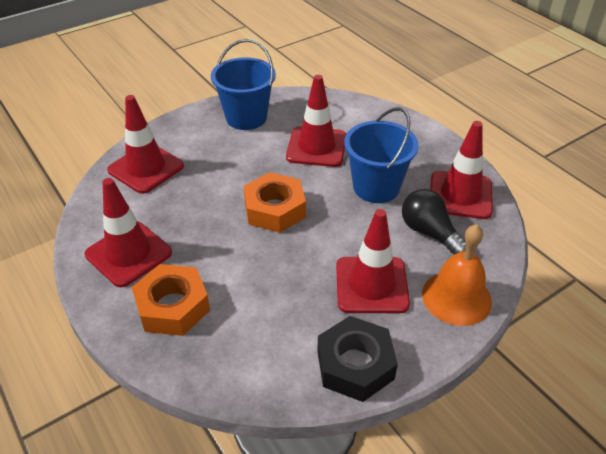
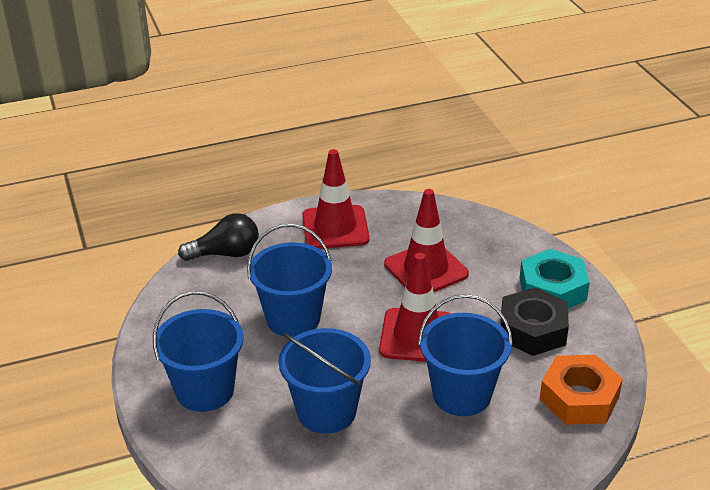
blue bucket: 2 -> 4
orange bell: 1 -> 0
orange nut: 2 -> 1
red traffic cone: 5 -> 3
turquoise nut: 0 -> 1

